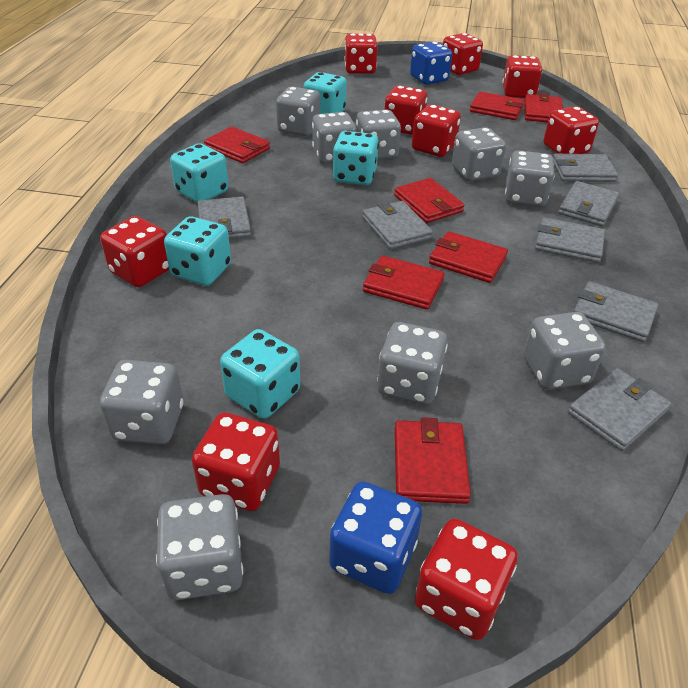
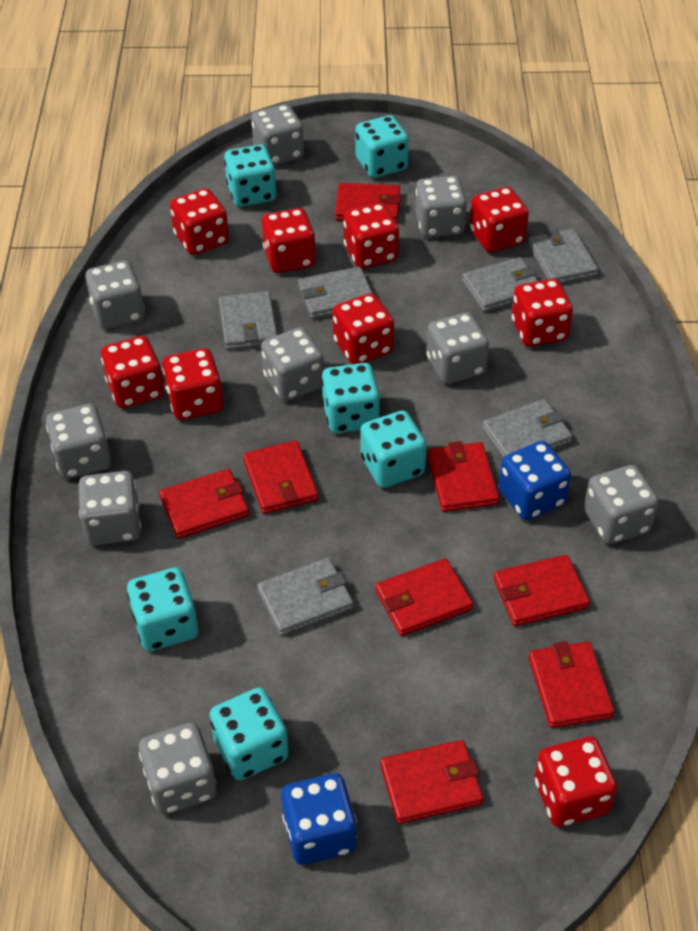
grey wallet: 7 -> 6
red wallet: 7 -> 8
turquoise dice: 5 -> 6

